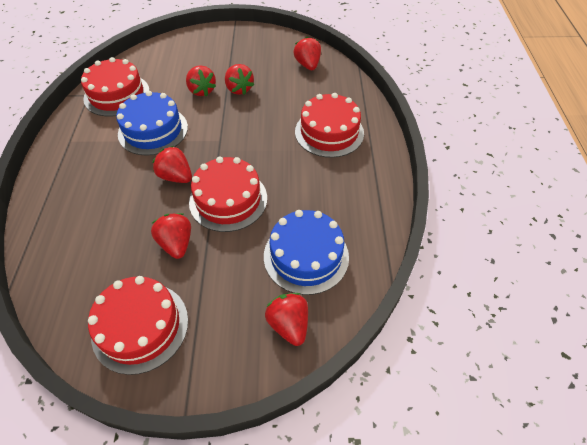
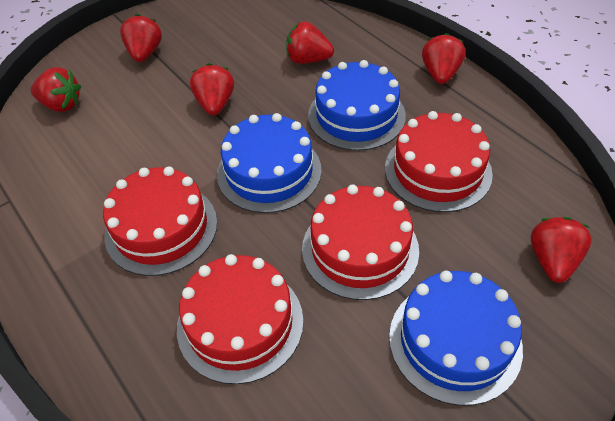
blue cake: 2 -> 3

